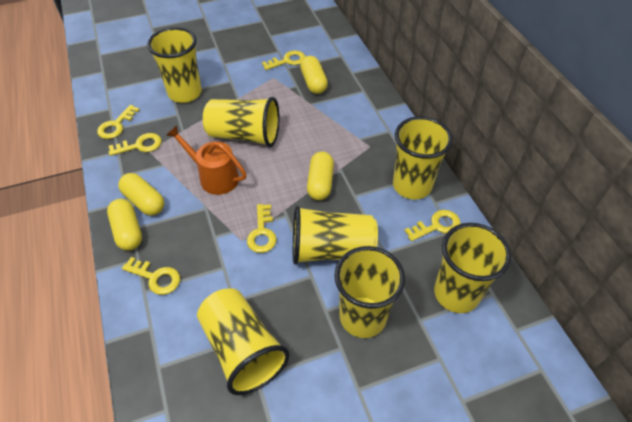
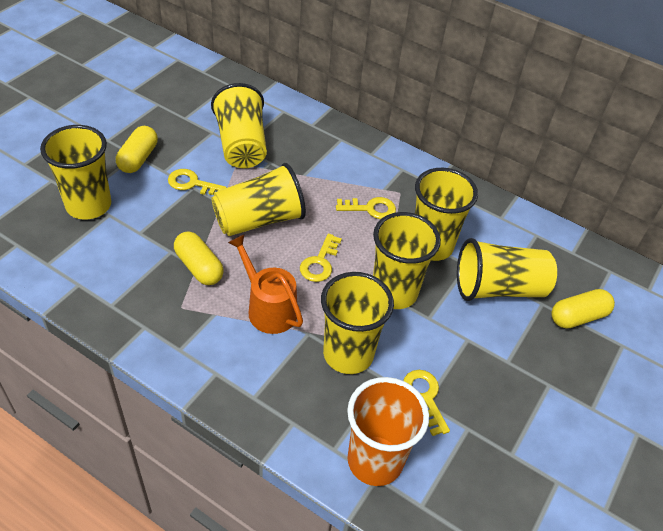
orange cup: 0 -> 1
yellow capsule: 4 -> 3
yellow key: 6 -> 4

